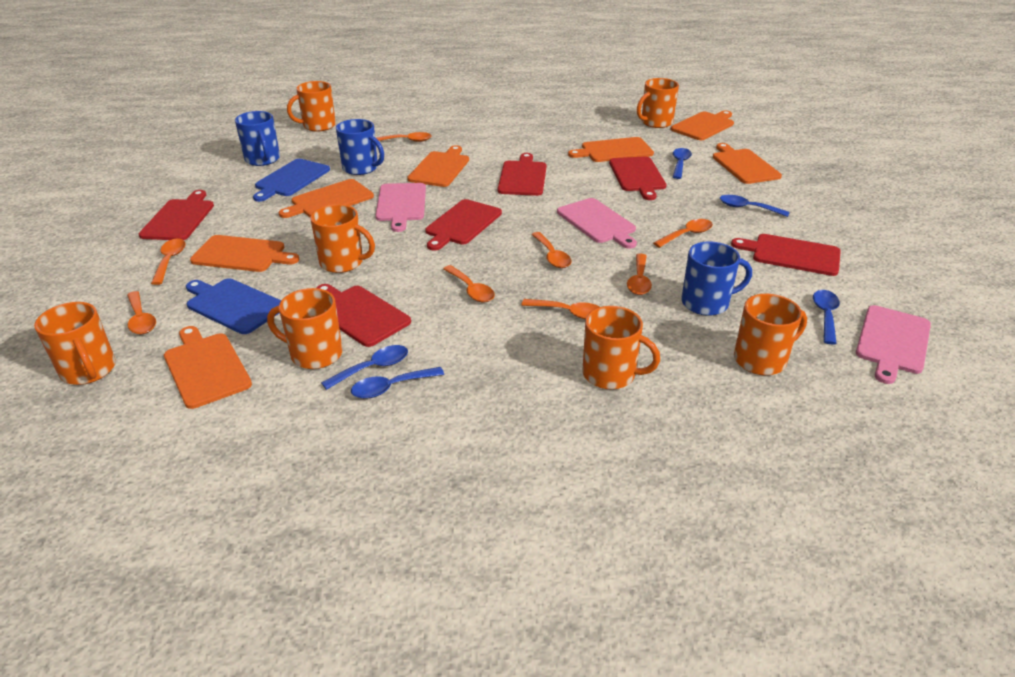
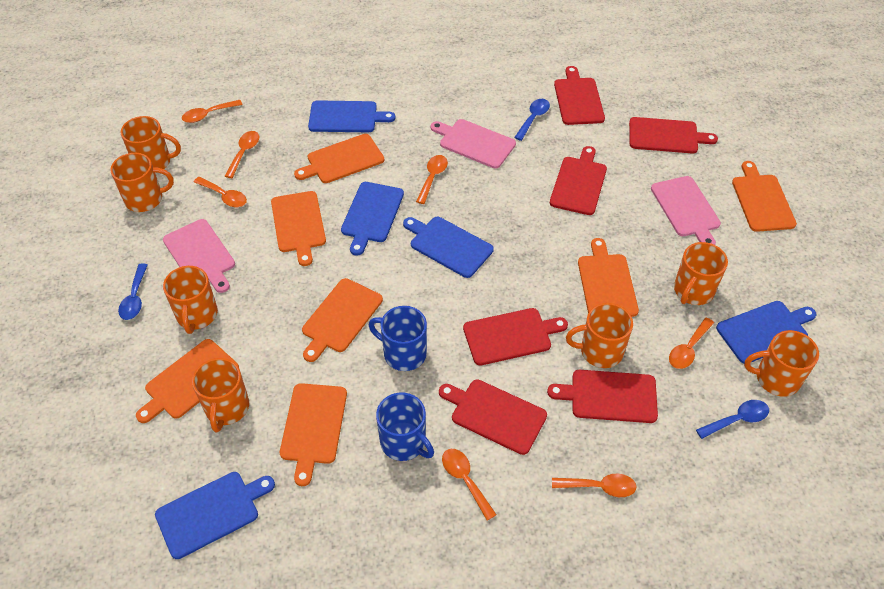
blue cutting board: 2 -> 5
blue mug: 3 -> 2
blue spoon: 5 -> 3
orange spoon: 8 -> 7

